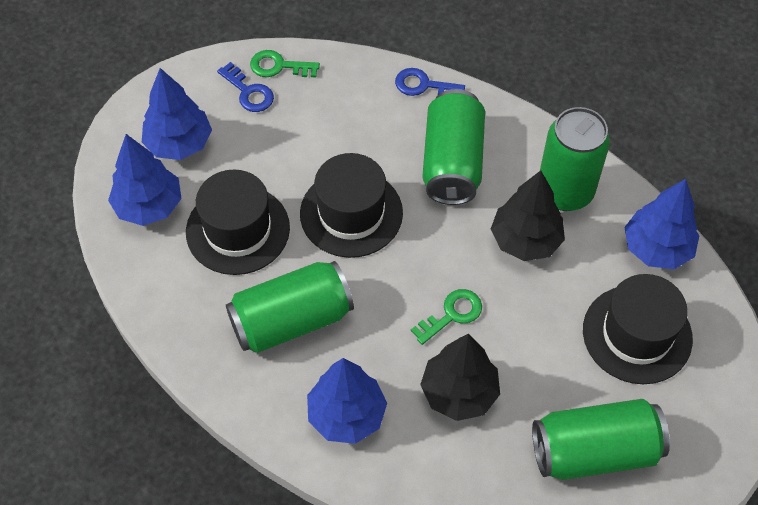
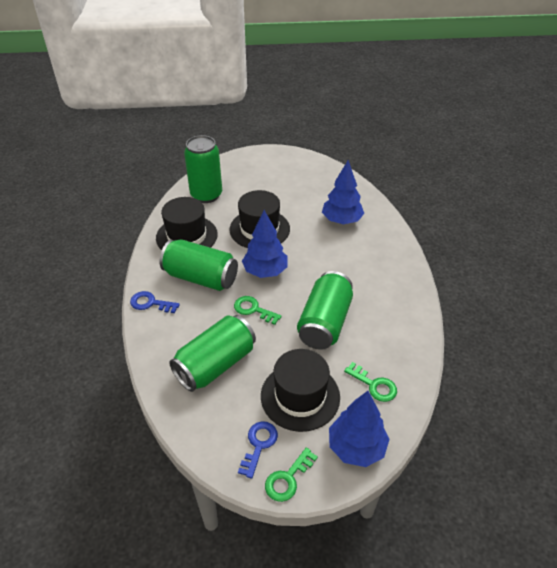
black tree: 2 -> 0
blue tree: 4 -> 3
green key: 2 -> 3

